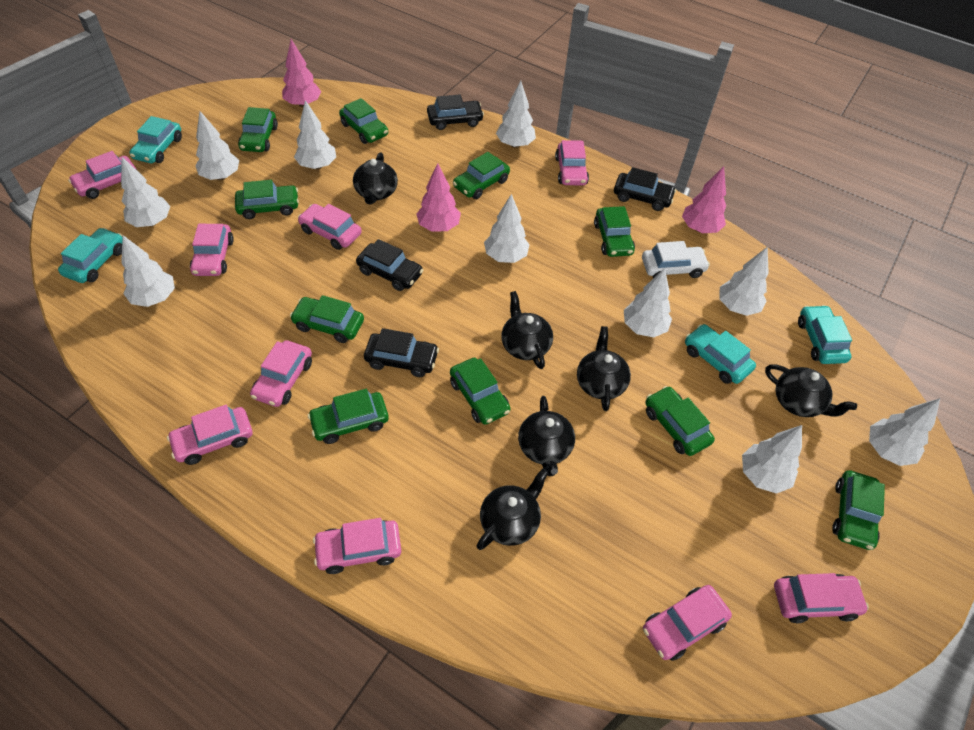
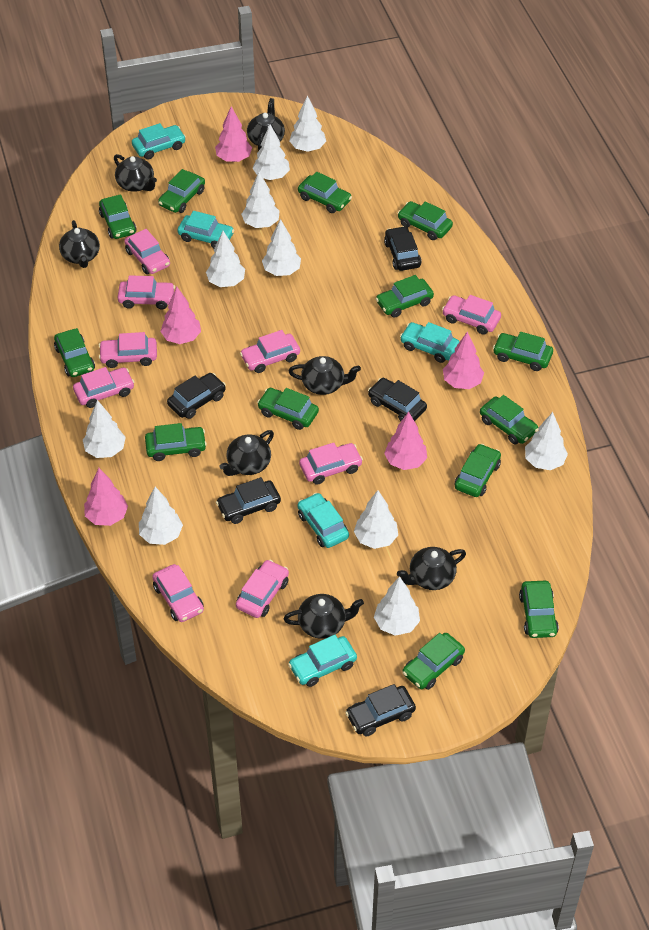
black car: 4 -> 5
black teapot: 6 -> 7
green car: 10 -> 13
pink tree: 3 -> 5
turquoise car: 4 -> 5
white car: 1 -> 0

